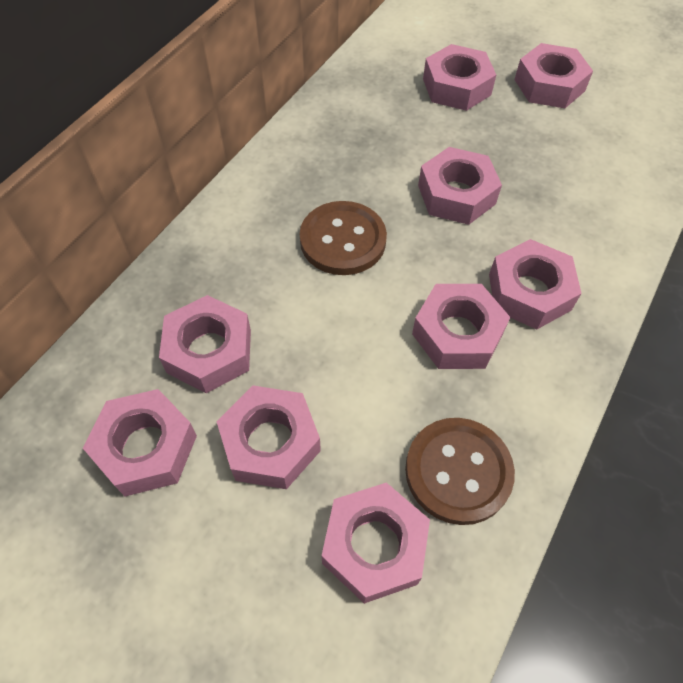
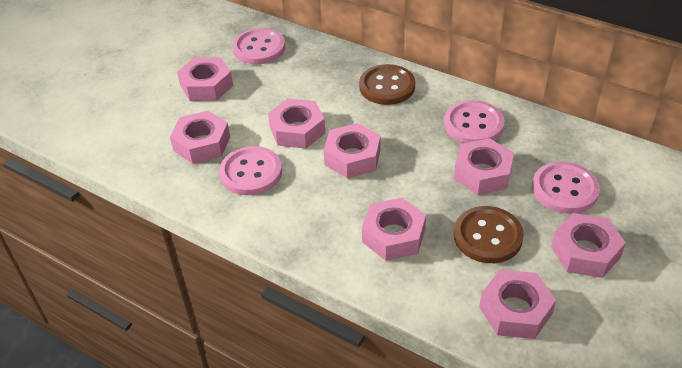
pink button: 0 -> 4
pink nut: 9 -> 8

